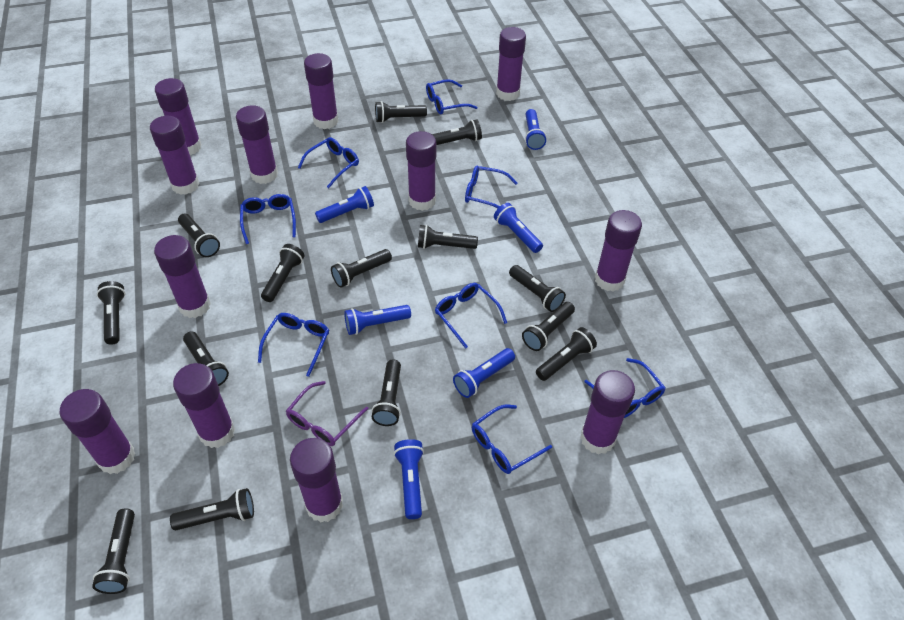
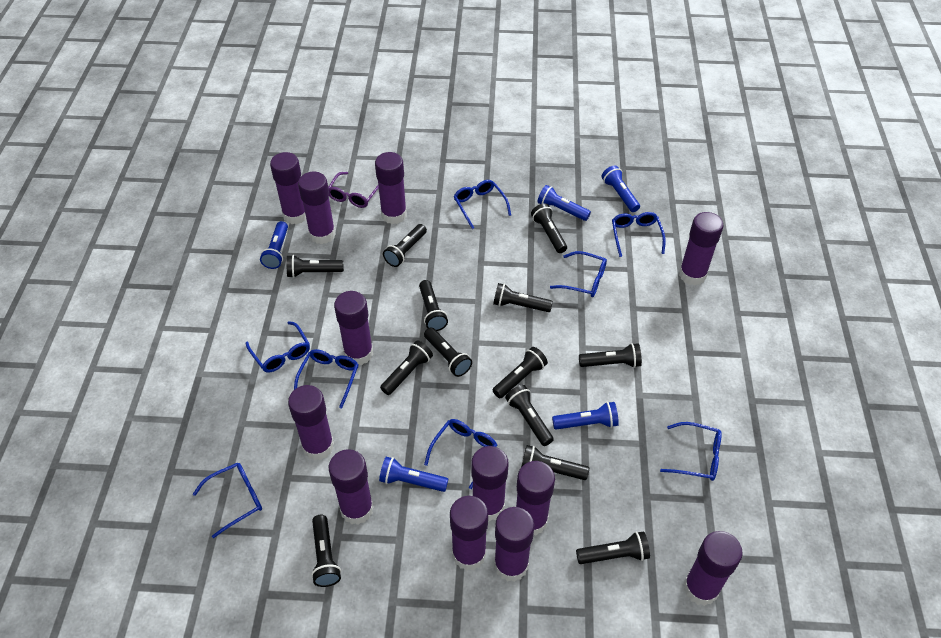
black flashlight: 14 -> 13
blue flashlight: 6 -> 5

